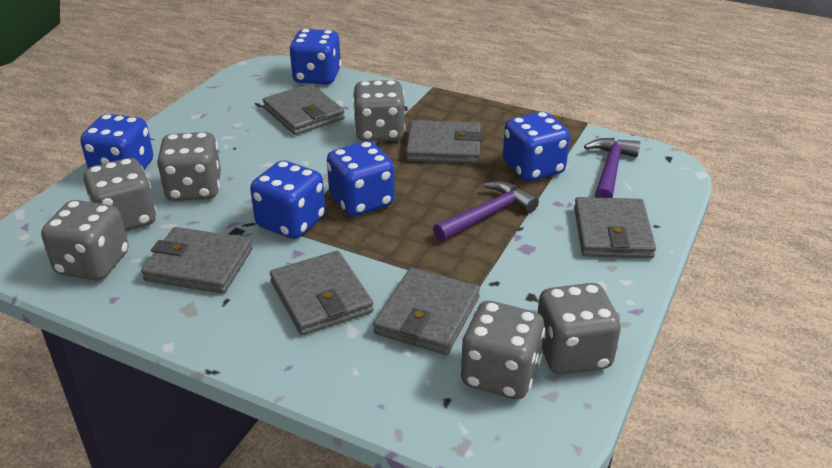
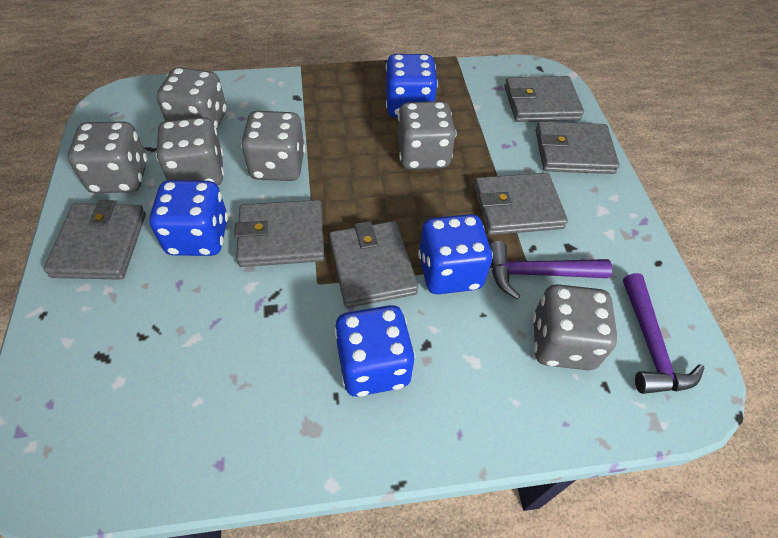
blue dice: 5 -> 4

